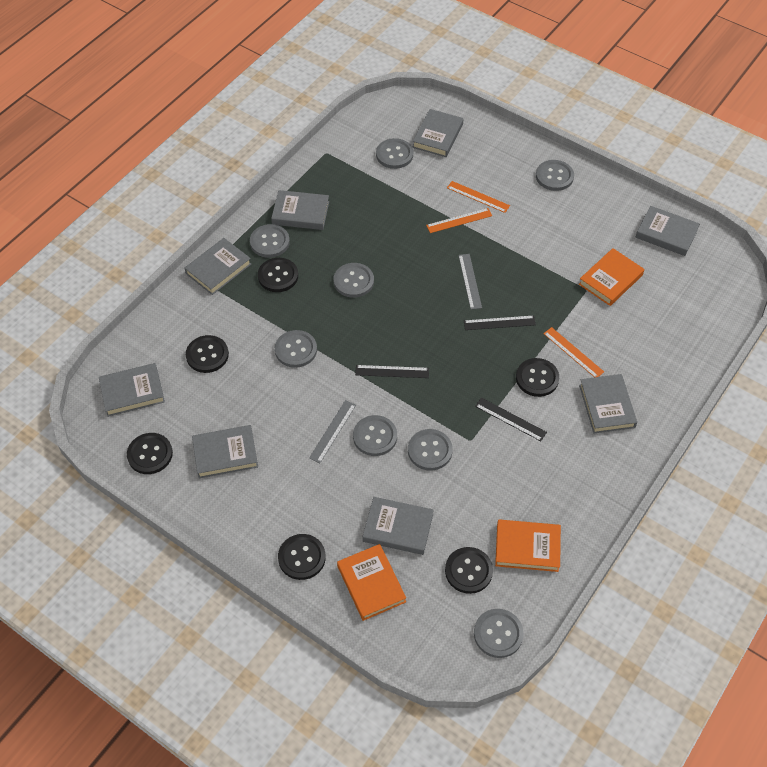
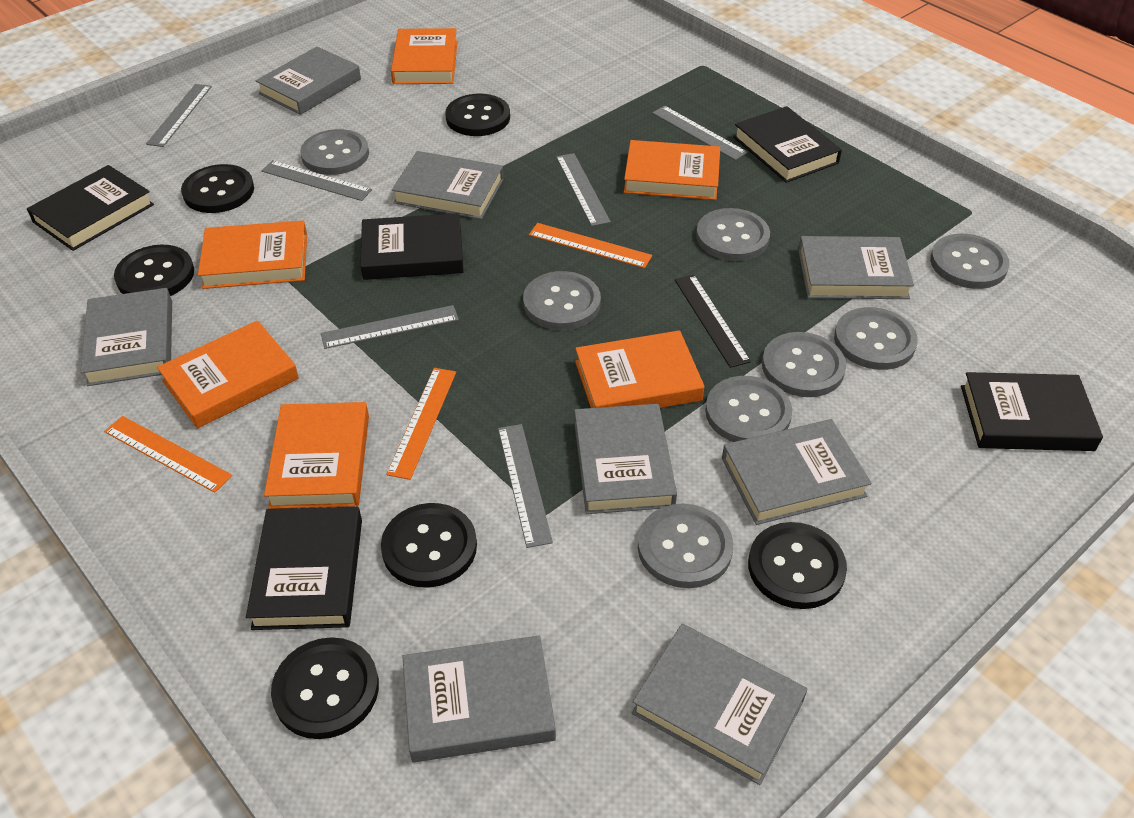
black book: 0 -> 5
black ruler: 3 -> 1
grey ruler: 2 -> 6
orange book: 3 -> 6

